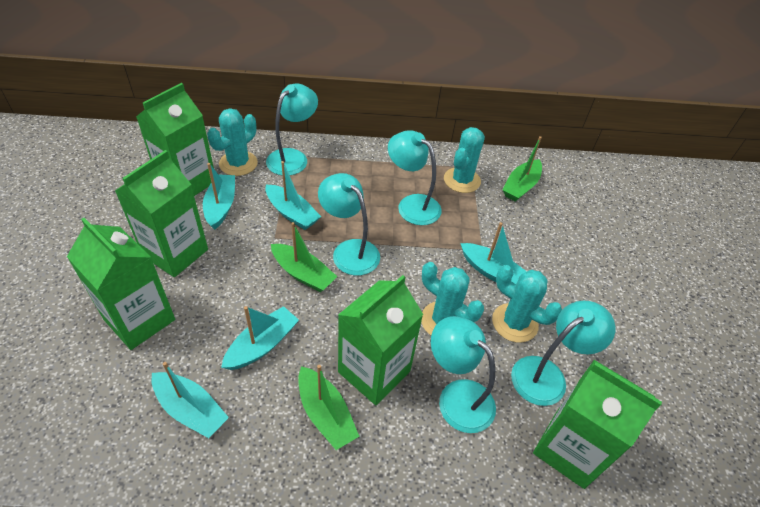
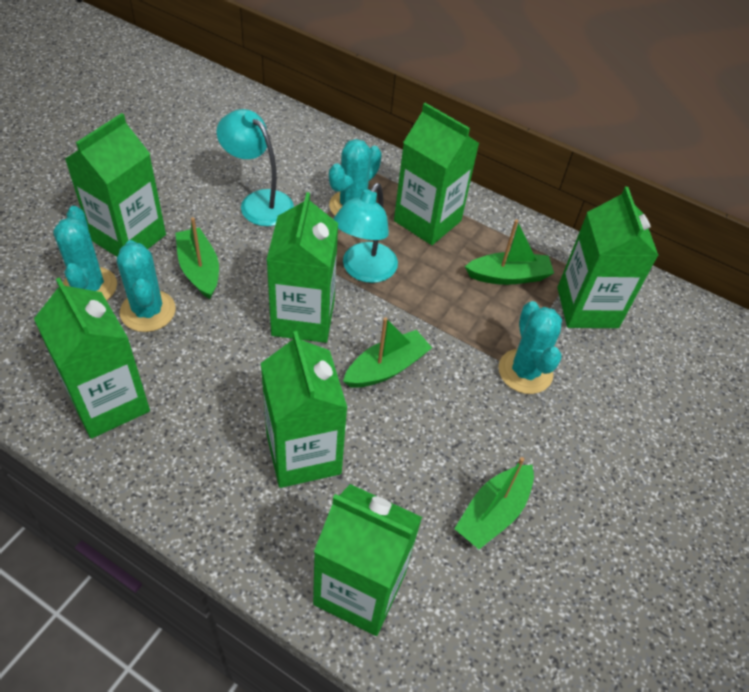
green boat: 3 -> 4
green carton: 5 -> 7
turquoise boat: 5 -> 0
turquoise lamp: 5 -> 2

